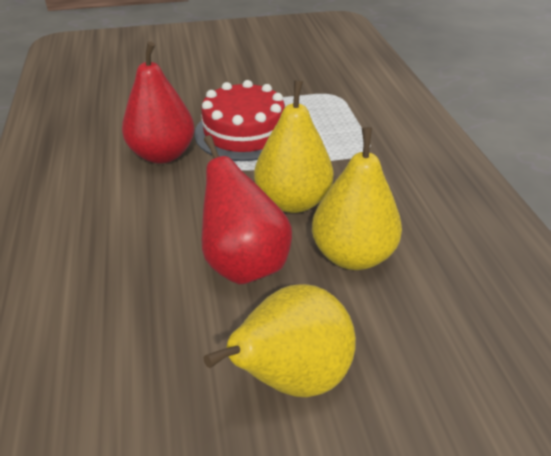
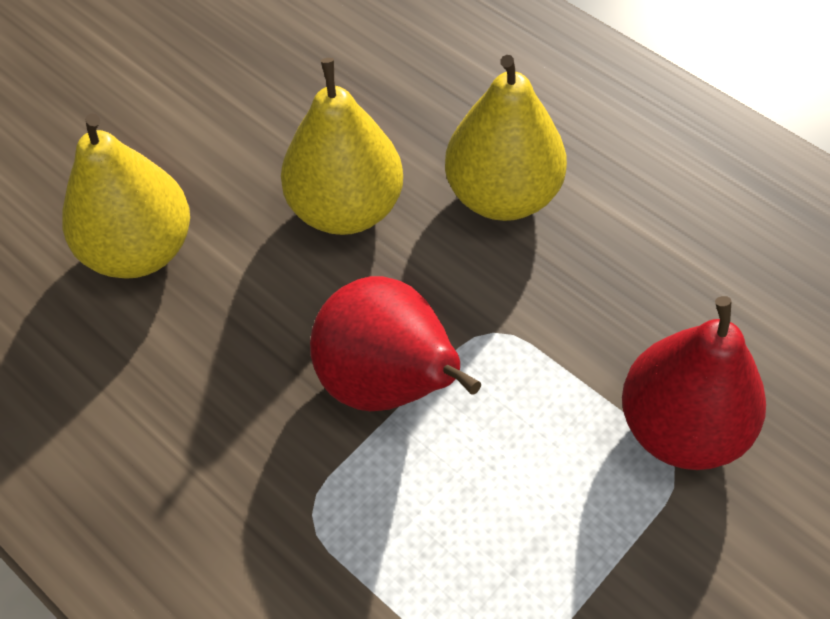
red cake: 1 -> 0

